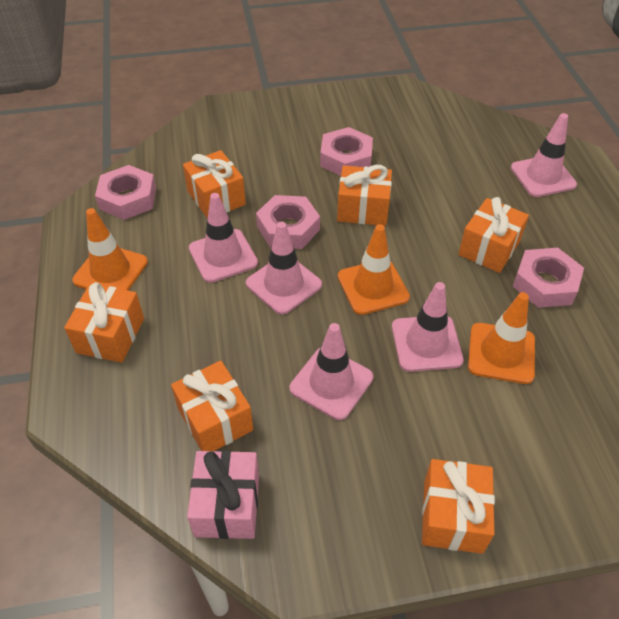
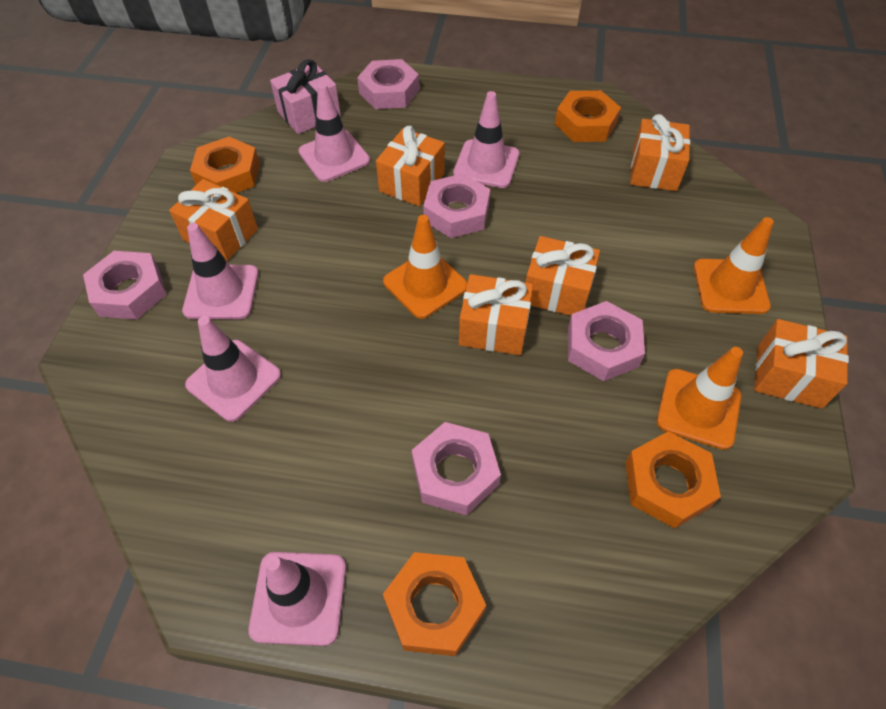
orange nut: 0 -> 4
pink nut: 4 -> 5

